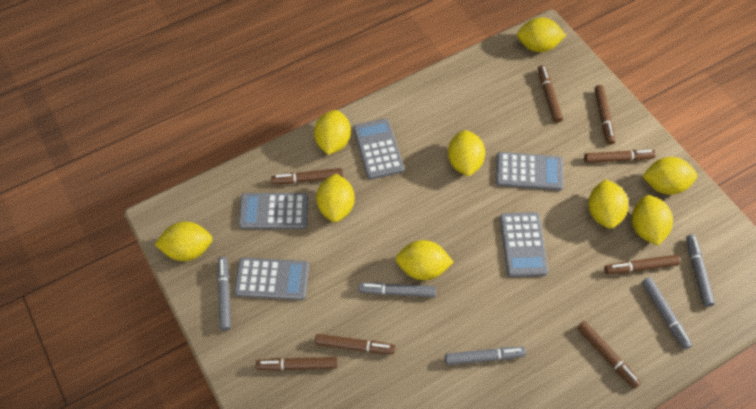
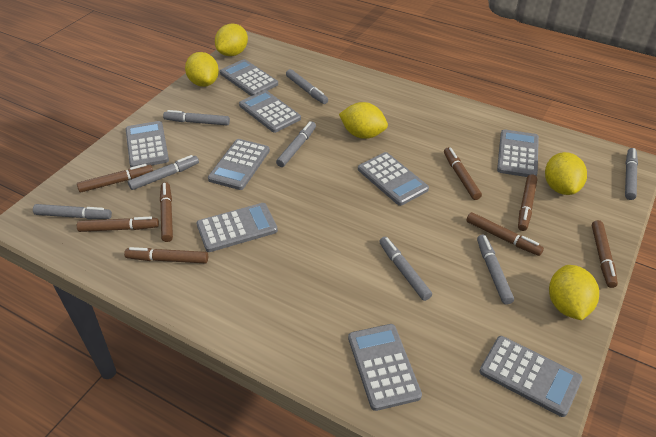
grey calculator: 5 -> 9
grey marker: 5 -> 8
yellow lemon: 9 -> 5

